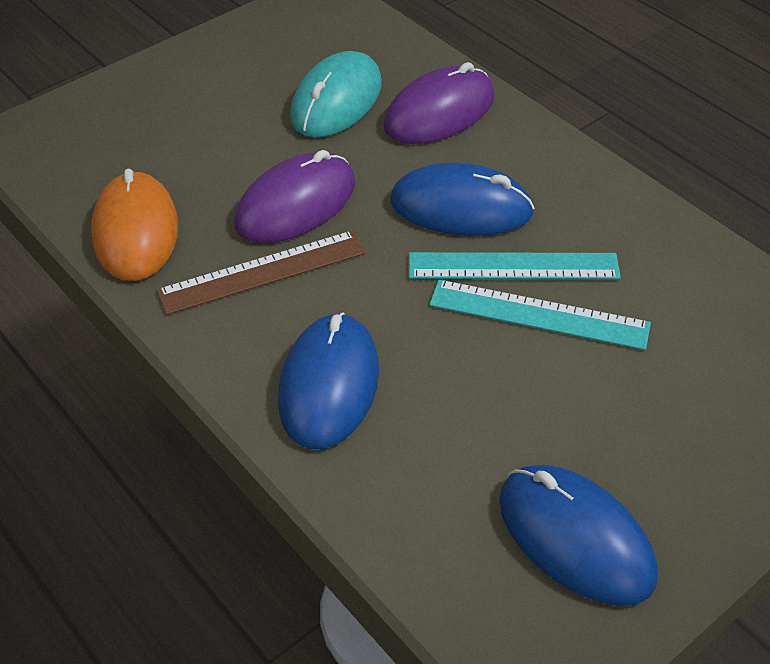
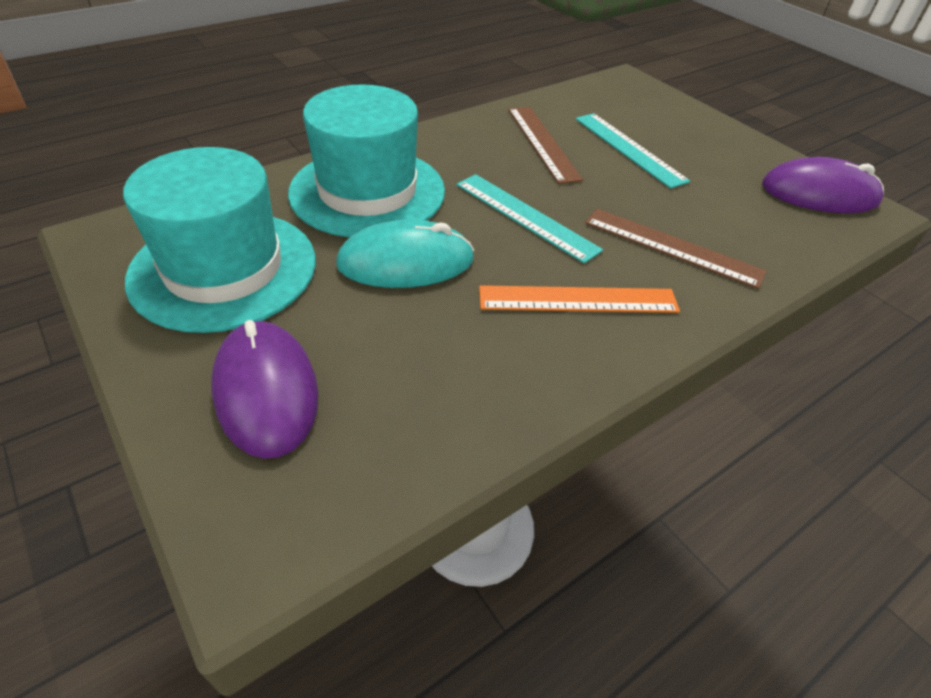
blue mouse: 3 -> 0
brown ruler: 1 -> 2
orange mouse: 1 -> 0
orange ruler: 0 -> 1
turquoise hat: 0 -> 2

